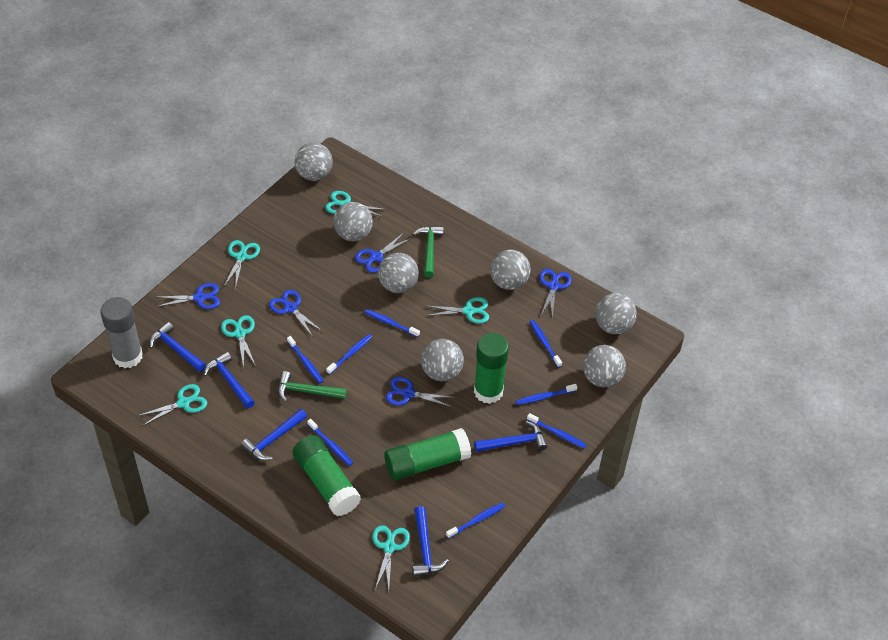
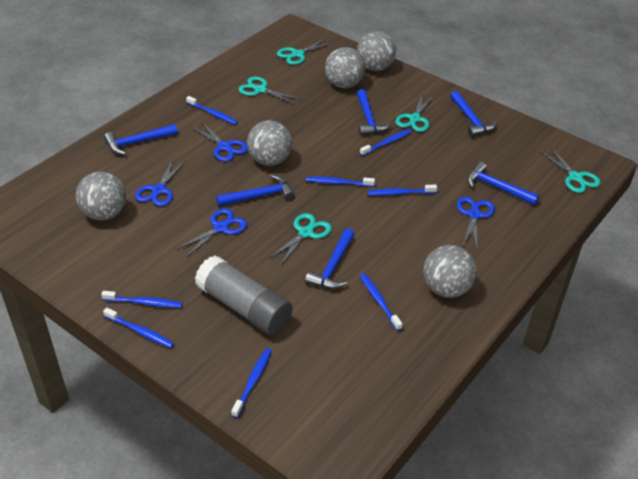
blue hammer: 5 -> 6
blue scissors: 5 -> 4
green glue stick: 3 -> 0
green hammer: 2 -> 0
grey ball: 7 -> 5
turquoise scissors: 6 -> 5

